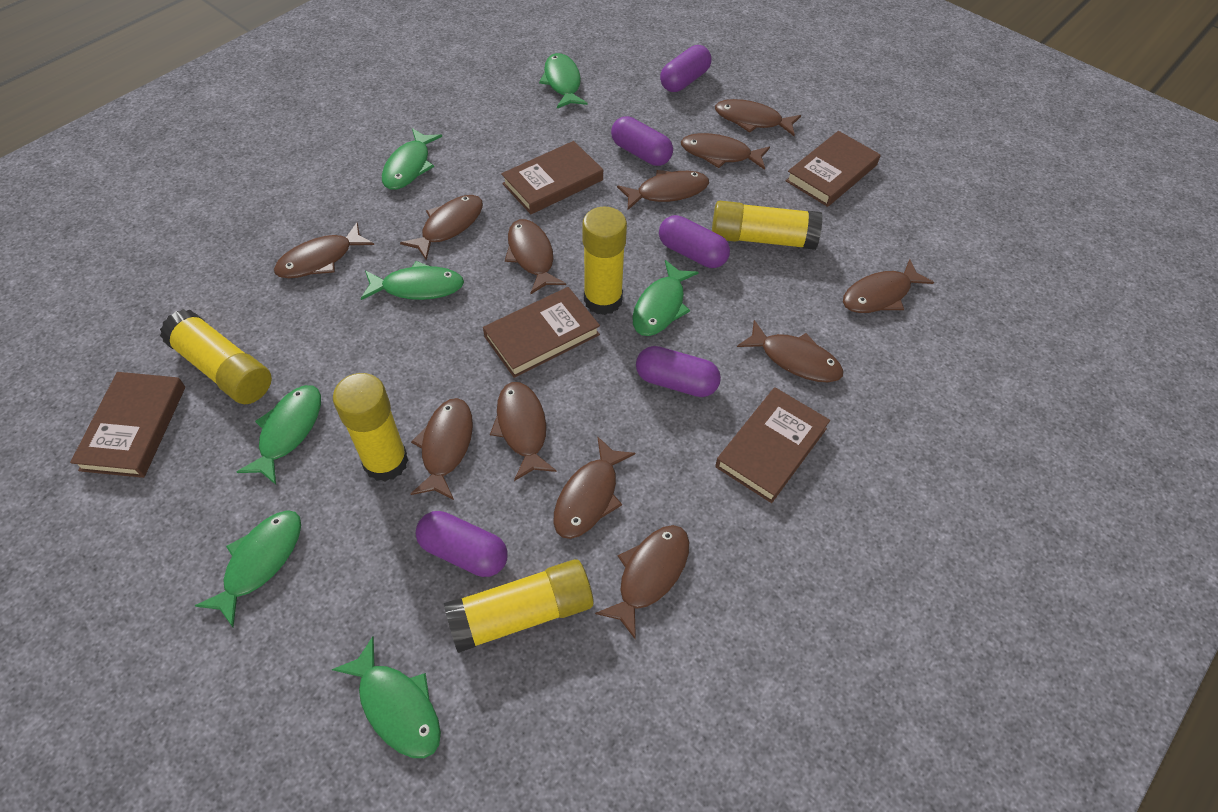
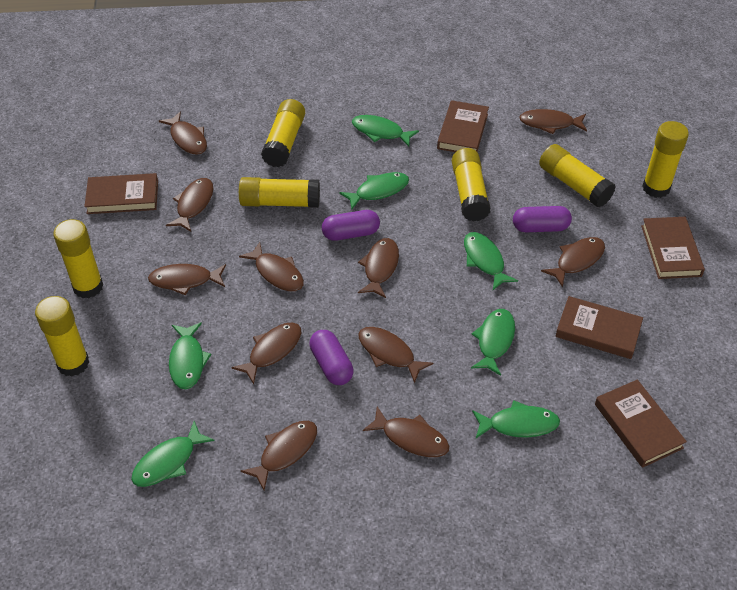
brown fish: 12 -> 11
purple capsule: 5 -> 3
yellow glue stick: 5 -> 7

